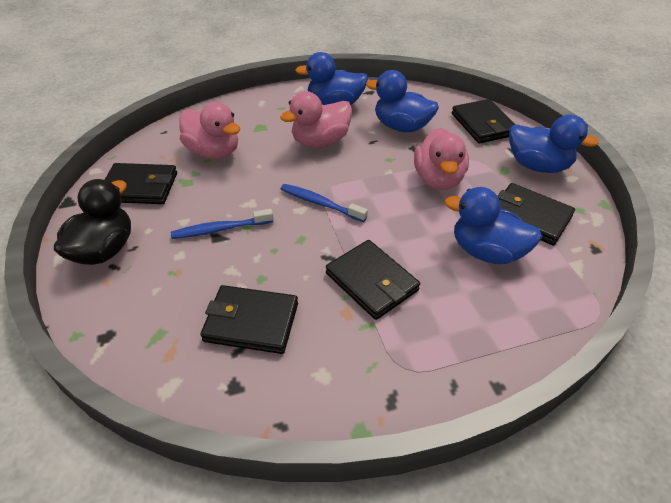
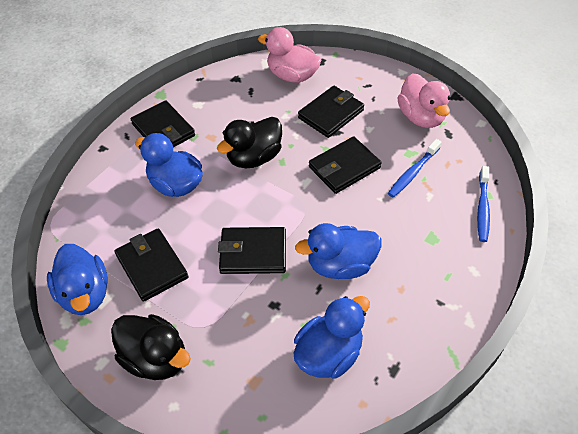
black duck: 1 -> 2
pink duck: 3 -> 2

